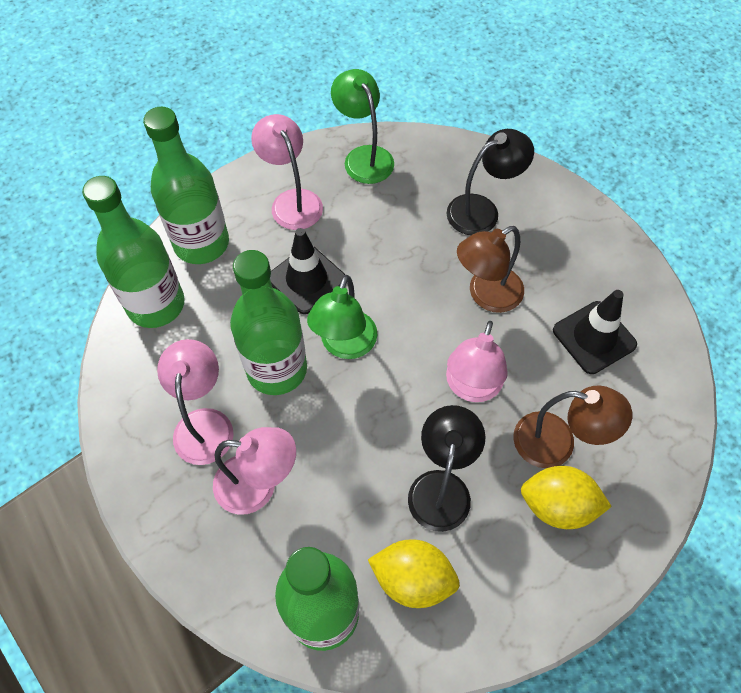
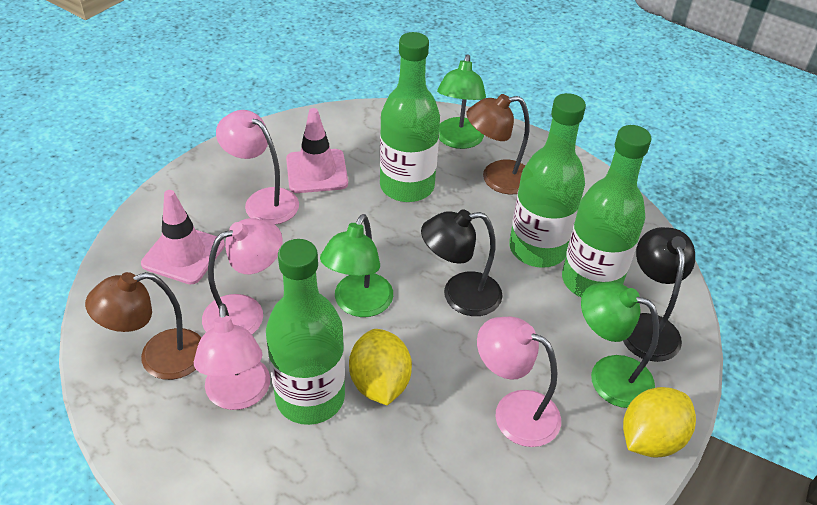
black traffic cone: 2 -> 0
green lamp: 2 -> 3
pink traffic cone: 0 -> 2

